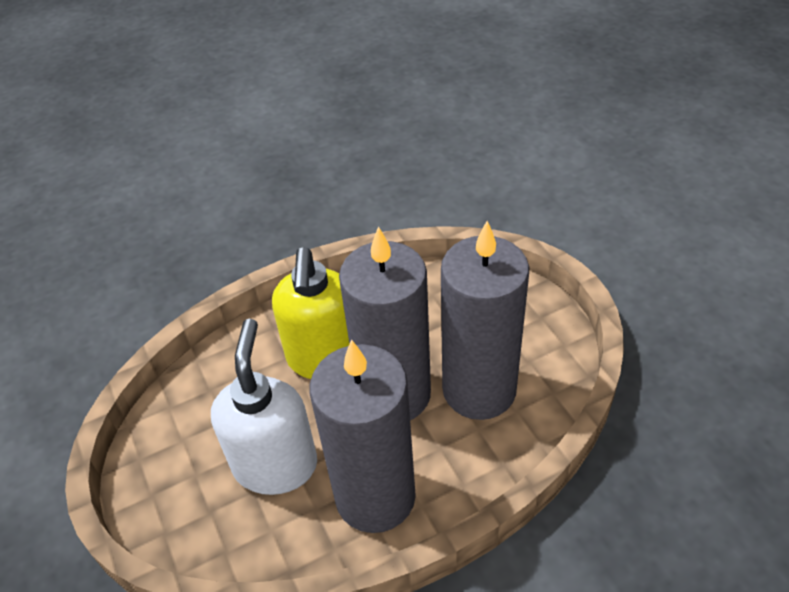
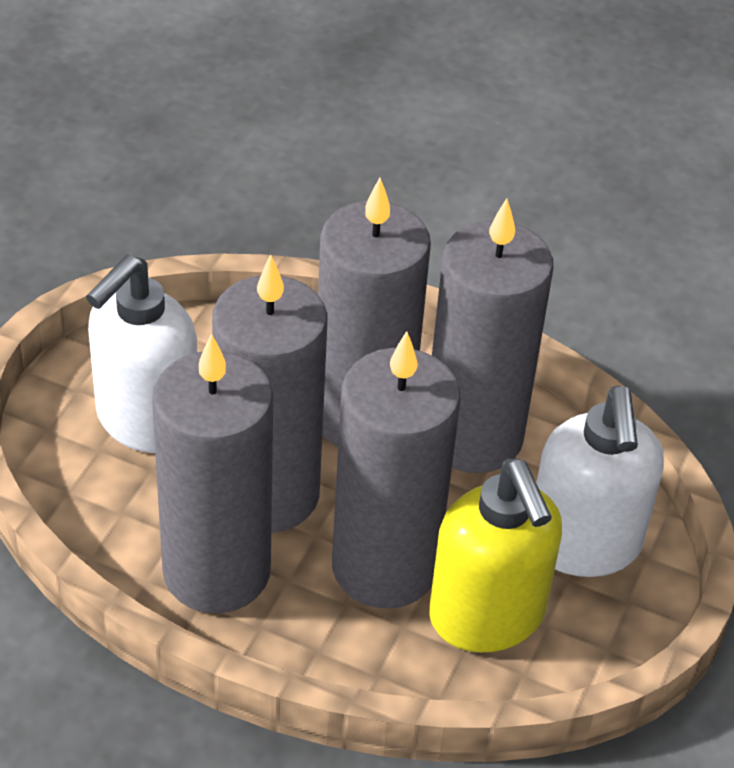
grey candle: 3 -> 5
white soap dispenser: 1 -> 2

